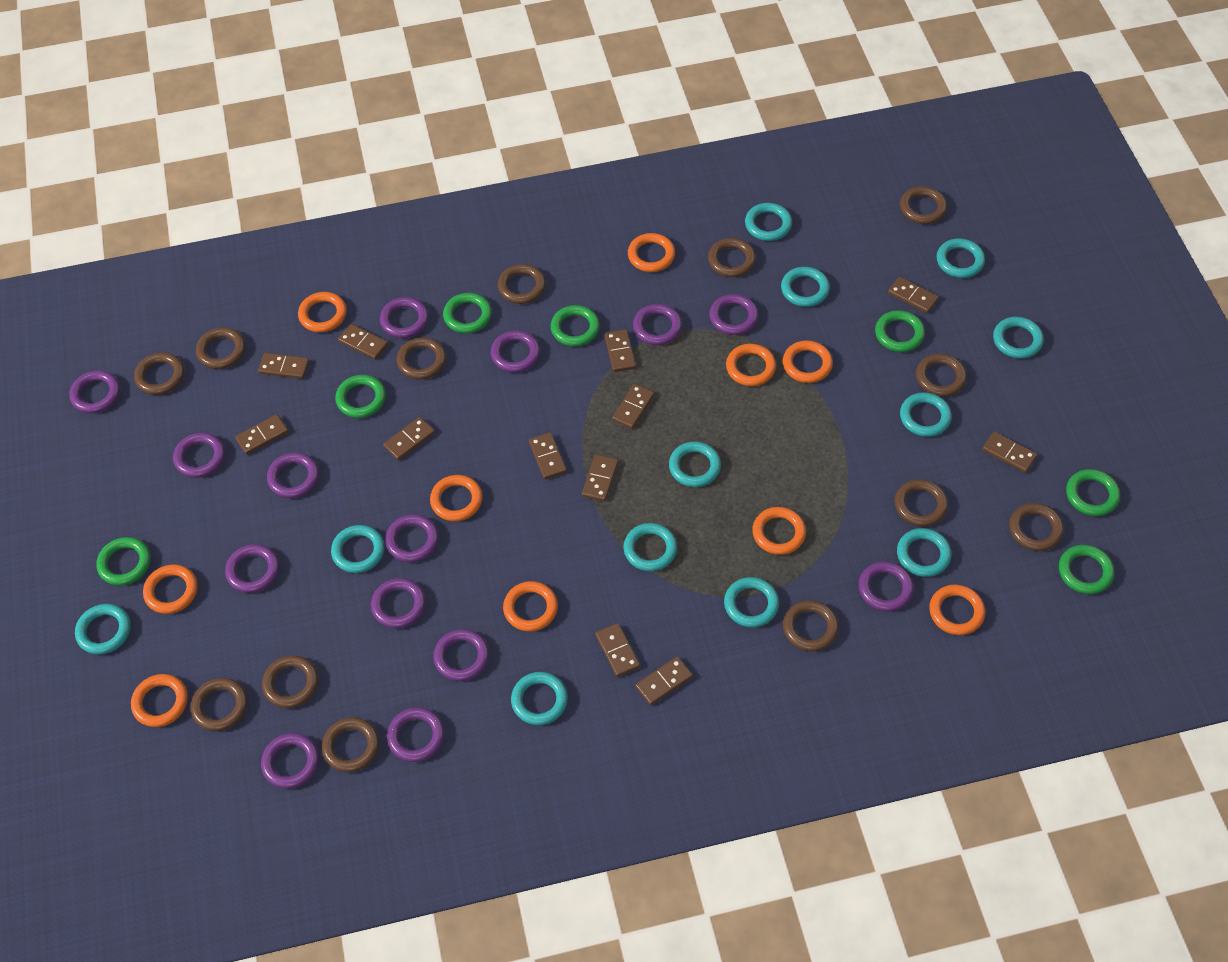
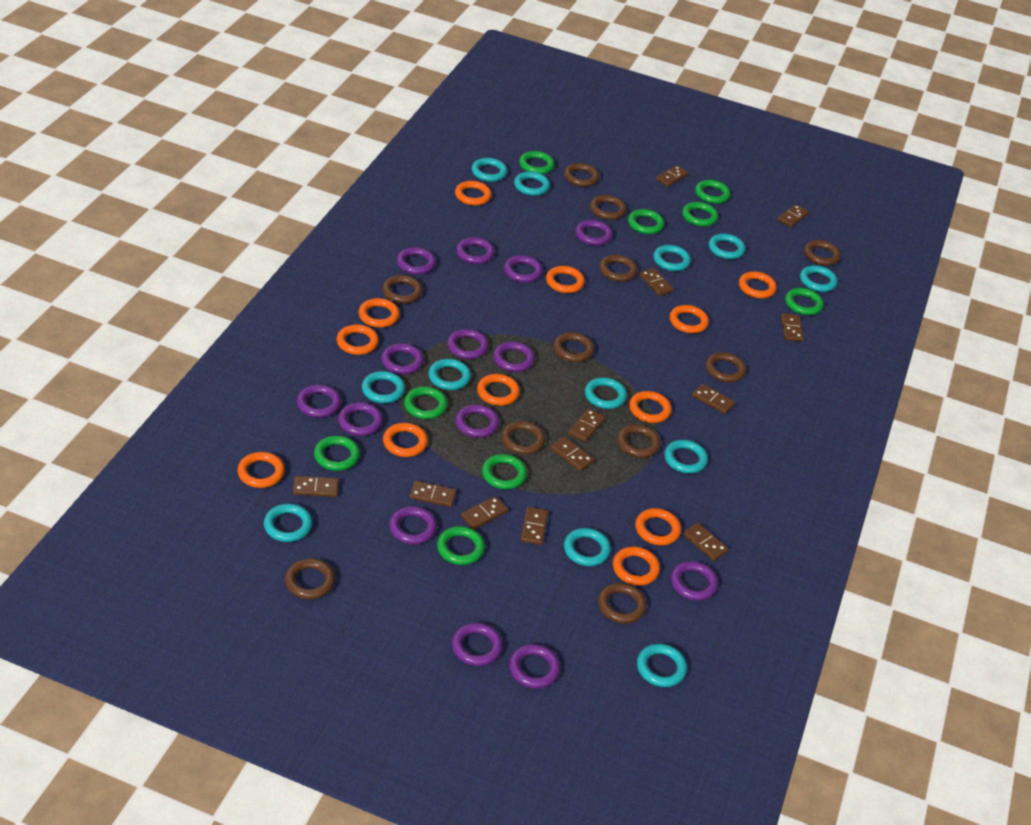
brown ring: 13 -> 11
green ring: 7 -> 9
orange ring: 10 -> 12

